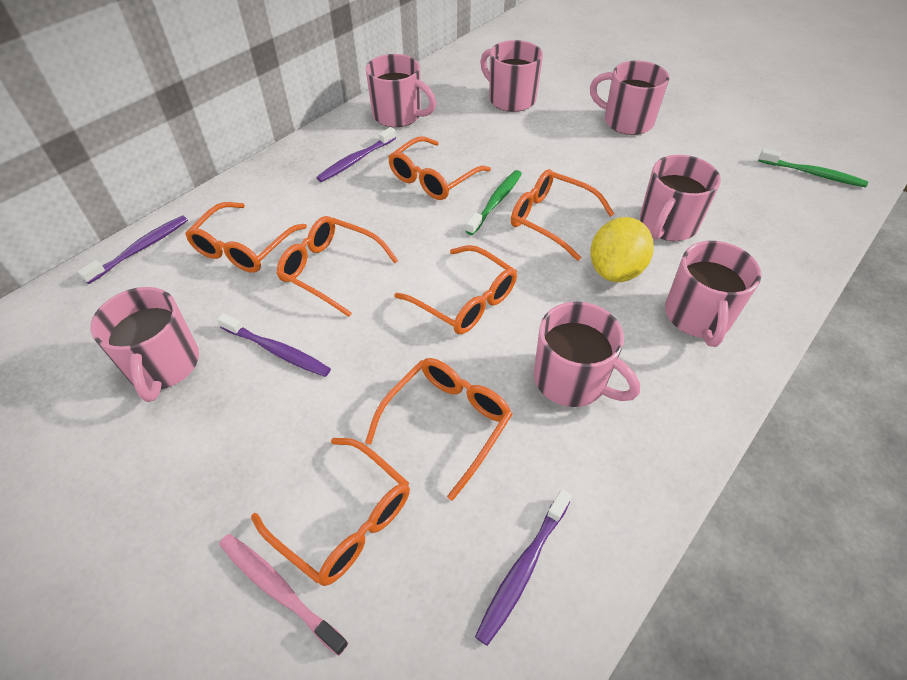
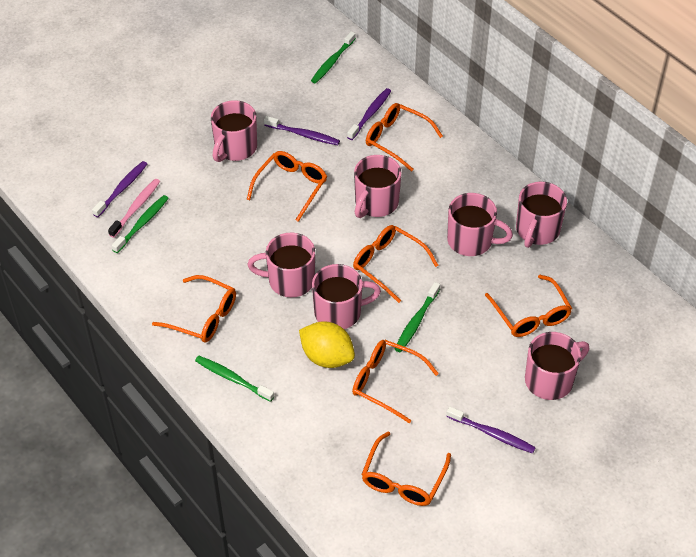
green toothbrush: 2 -> 4

